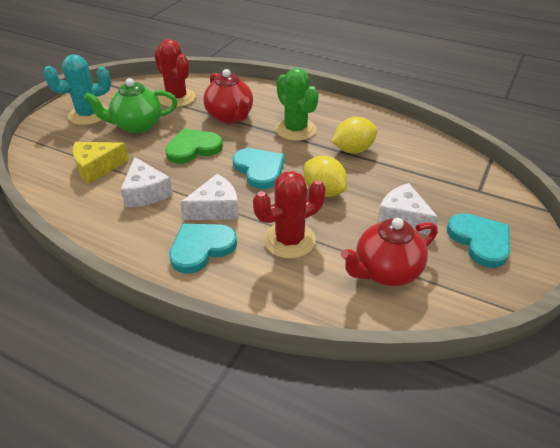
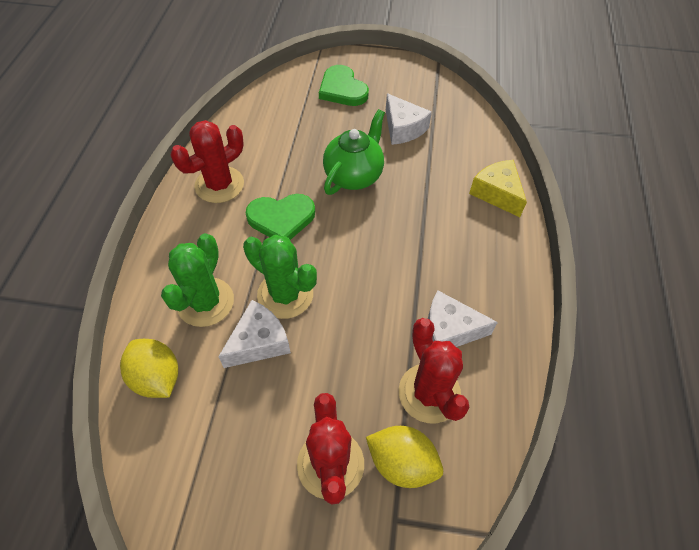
green cactus: 1 -> 2
green heart: 1 -> 2
red cactus: 2 -> 3
red teapot: 2 -> 0
turquoise cactus: 1 -> 0
turquoise heart: 3 -> 0

